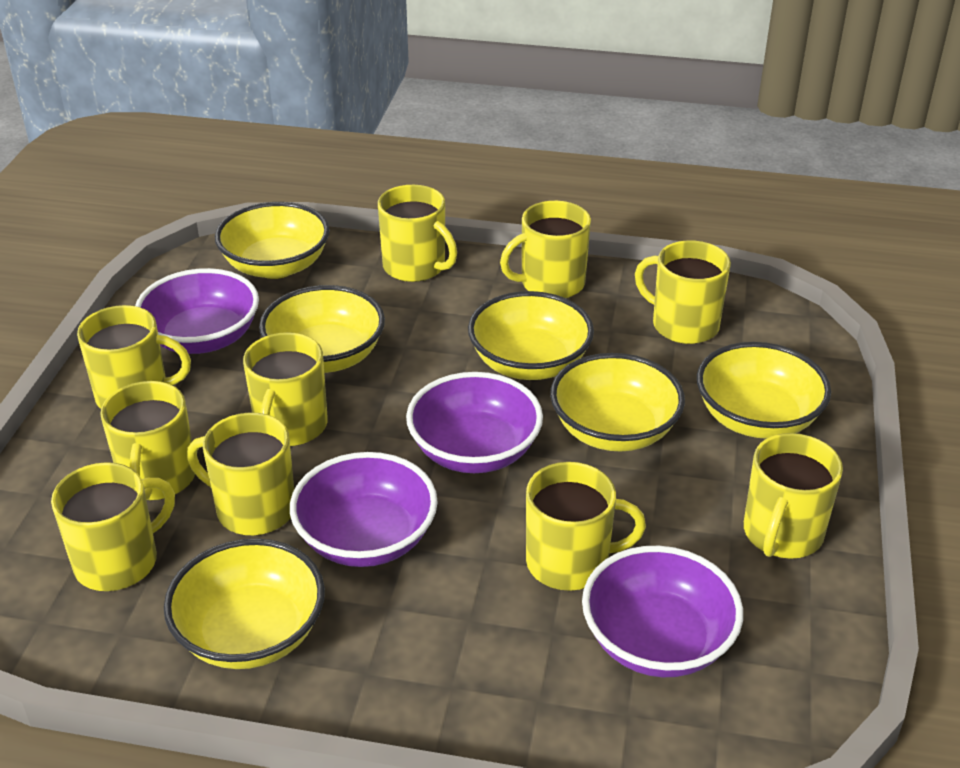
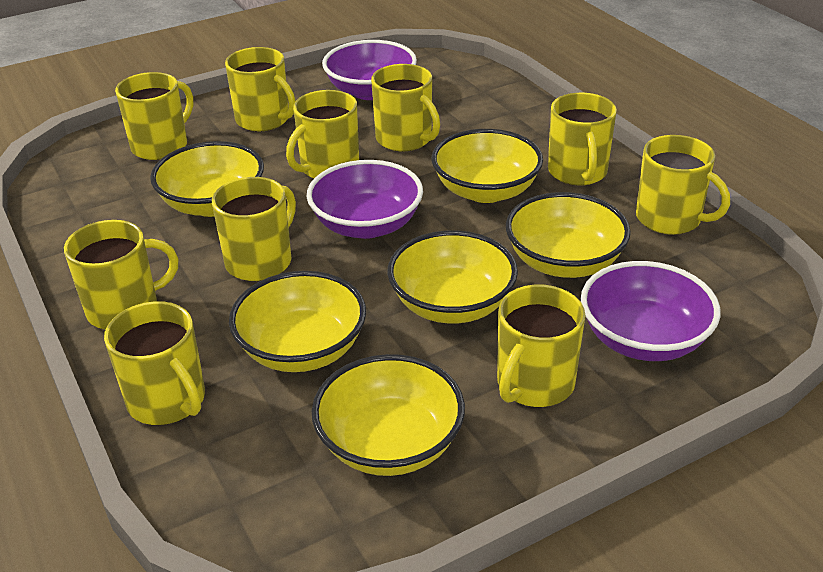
purple bowl: 4 -> 3

